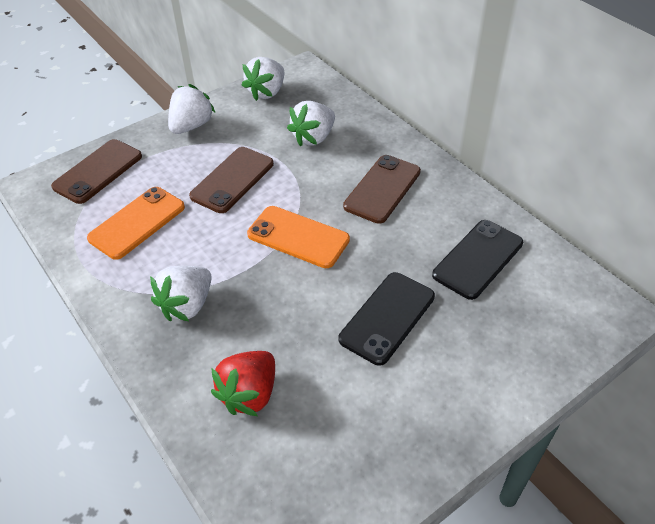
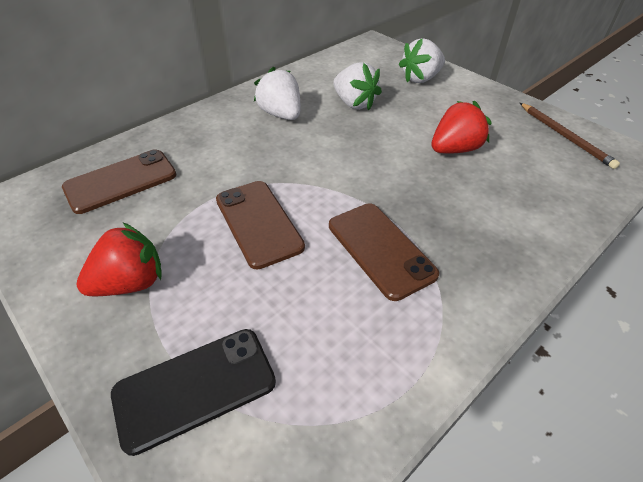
black phone: 2 -> 1
brown pencil: 0 -> 1
orange phone: 2 -> 0
red strawberry: 1 -> 2
white strawberry: 4 -> 3

